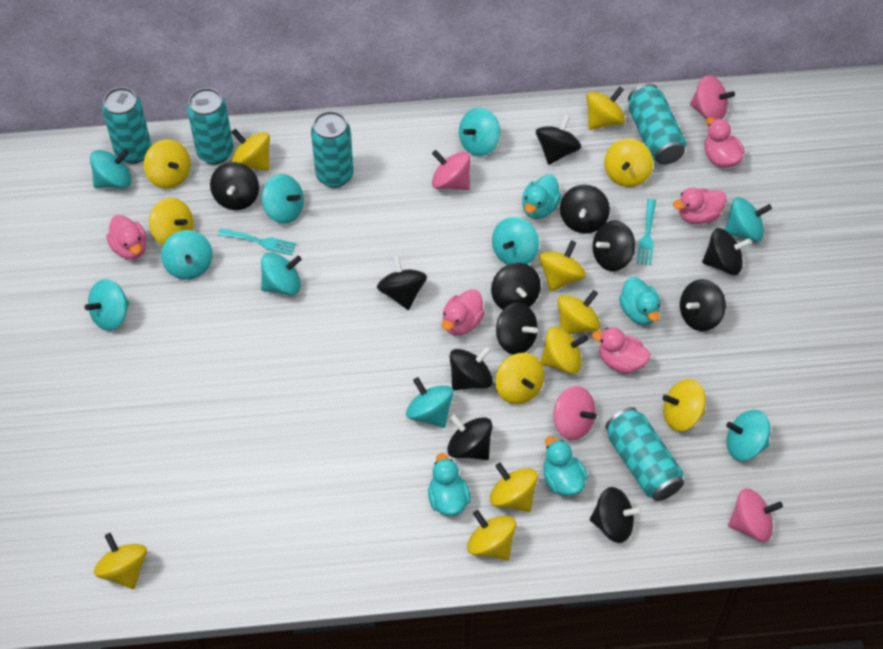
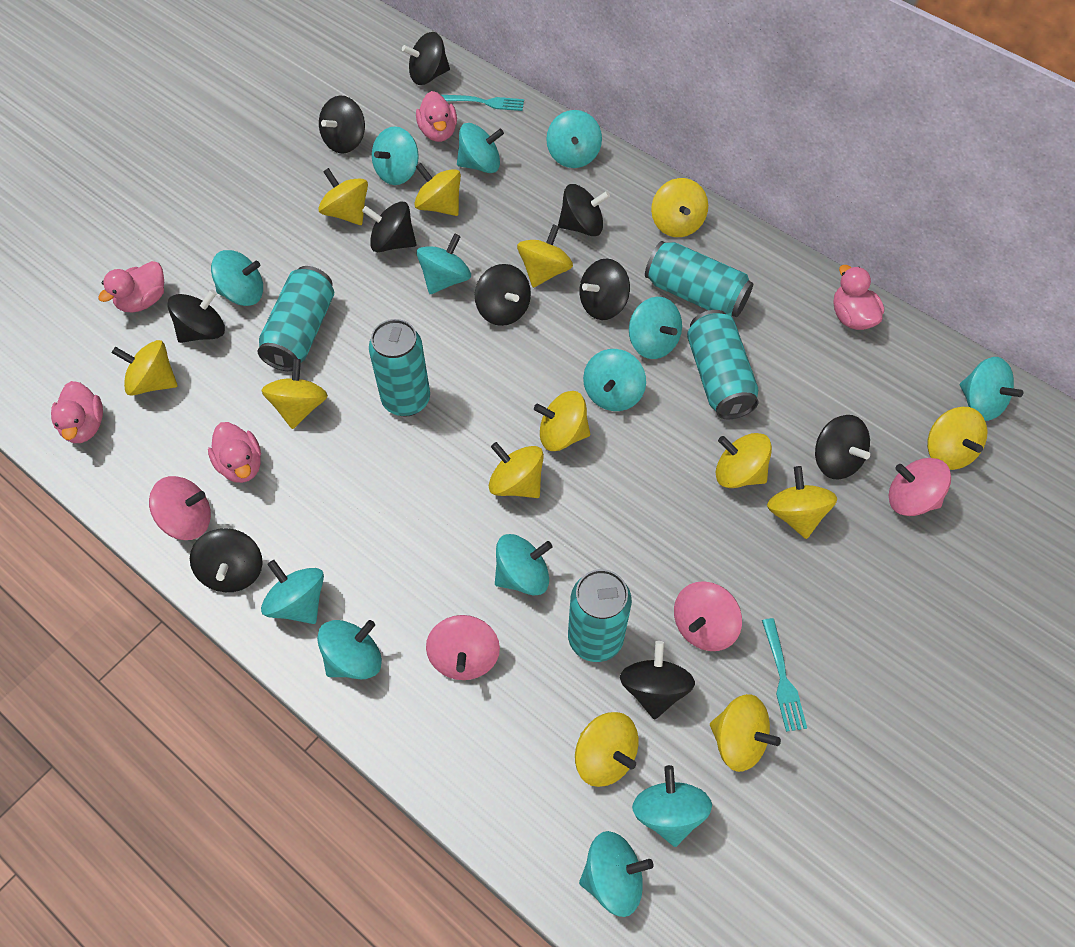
black spinning top: 12 -> 10
turquoise duck: 4 -> 0
turquoise spinning top: 10 -> 13

